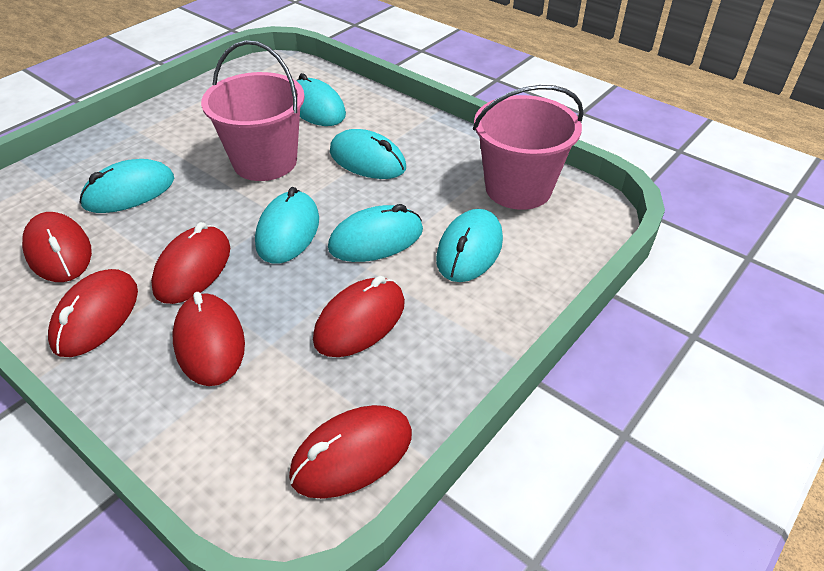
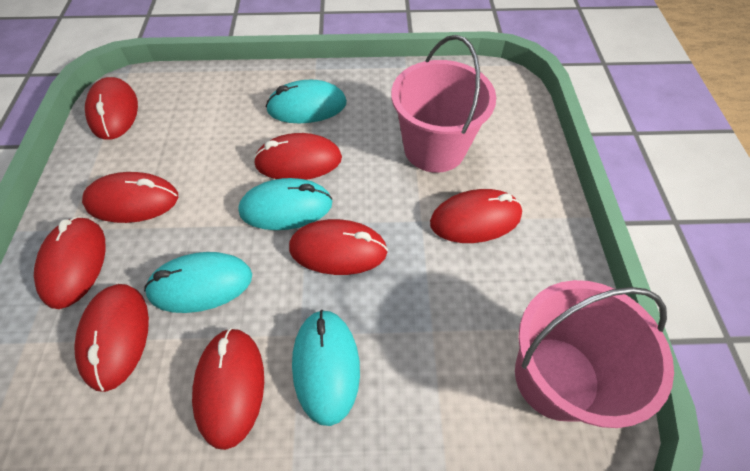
red mouse: 6 -> 8
turquoise mouse: 6 -> 4

